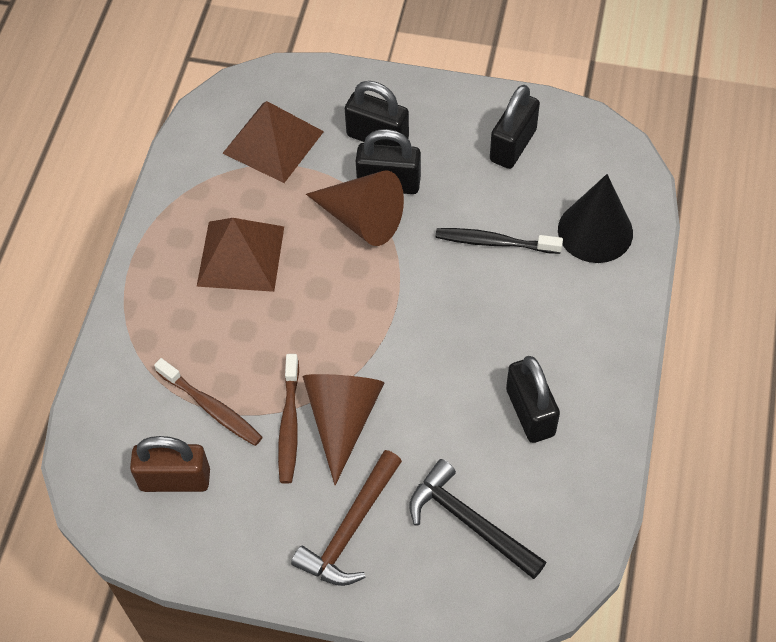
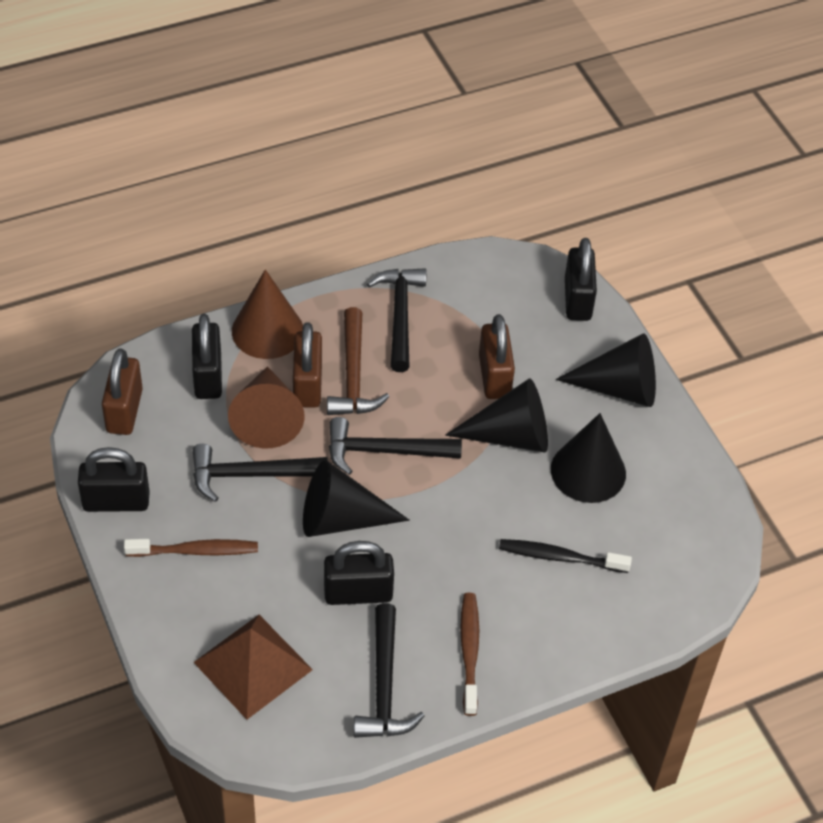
black cone: 1 -> 4
black hammer: 1 -> 4
brown padlock: 1 -> 3
brown pyramid: 2 -> 1

